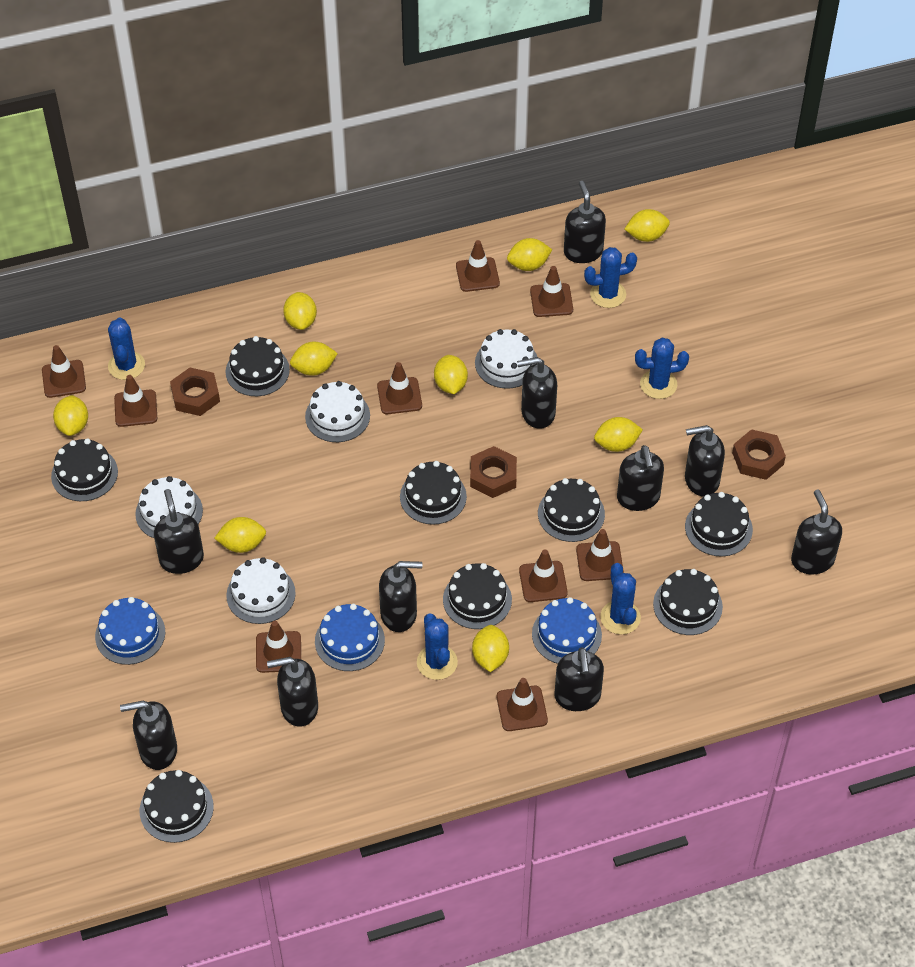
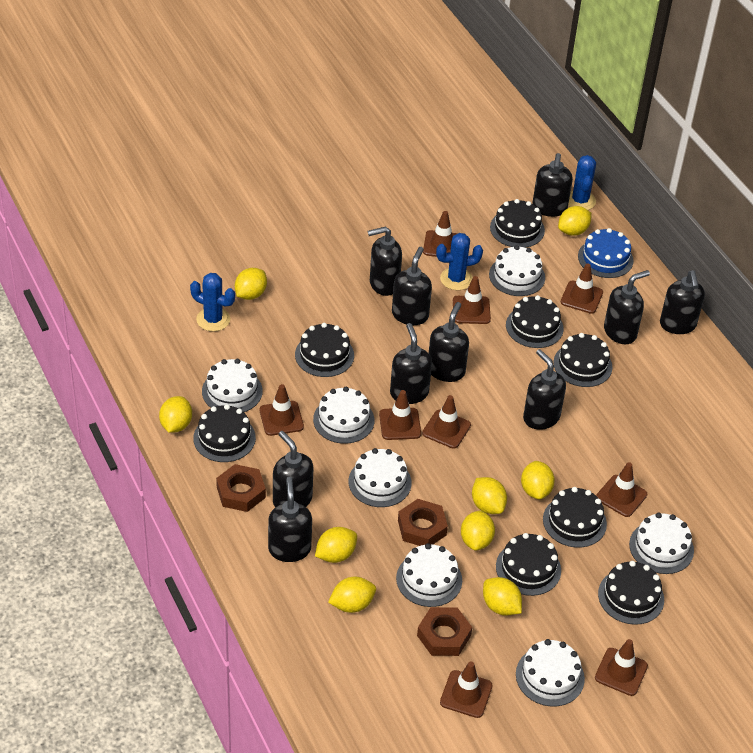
blue cactus: 5 -> 3
blue cake: 3 -> 1
white cake: 4 -> 7

